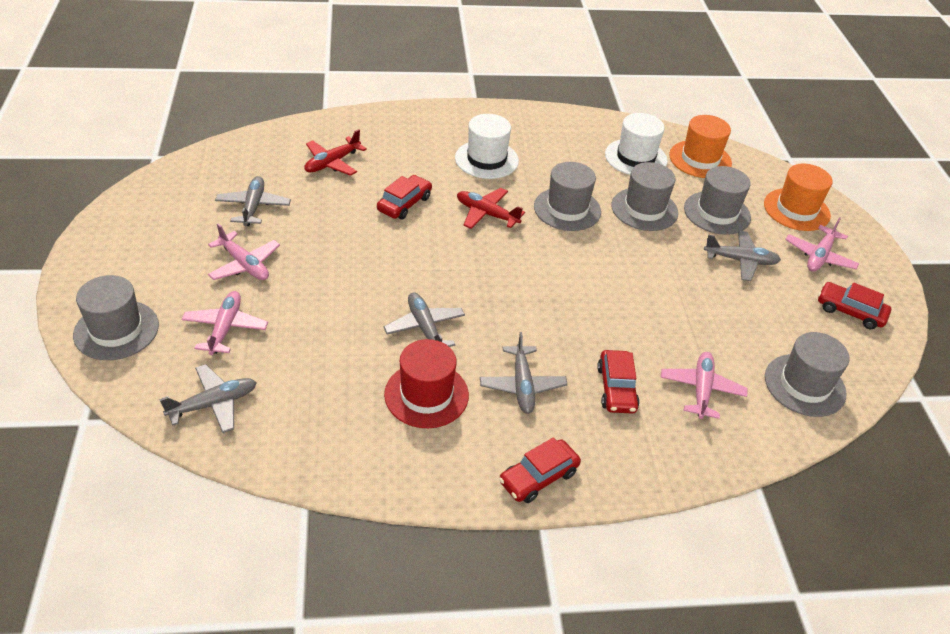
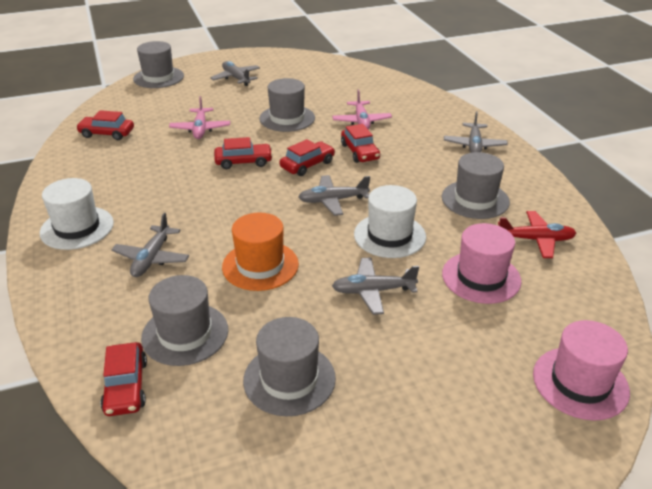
orange hat: 2 -> 1
pink hat: 0 -> 2
pink plane: 4 -> 2
red car: 4 -> 5
red hat: 1 -> 0
red plane: 2 -> 1

